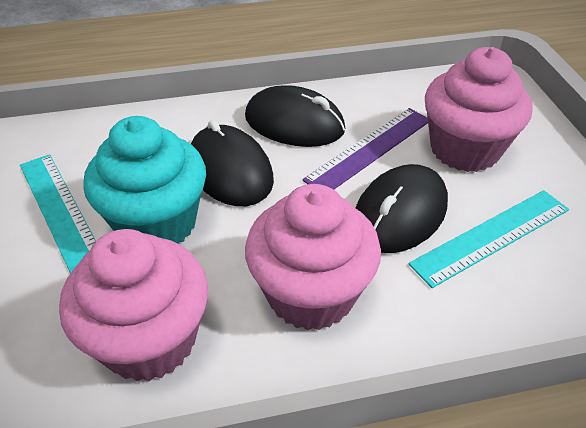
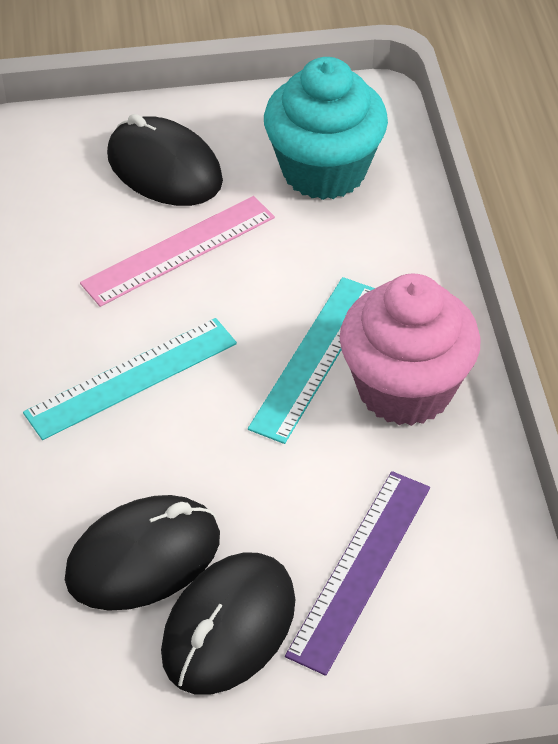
pink cupcake: 3 -> 1
pink ruler: 0 -> 1

